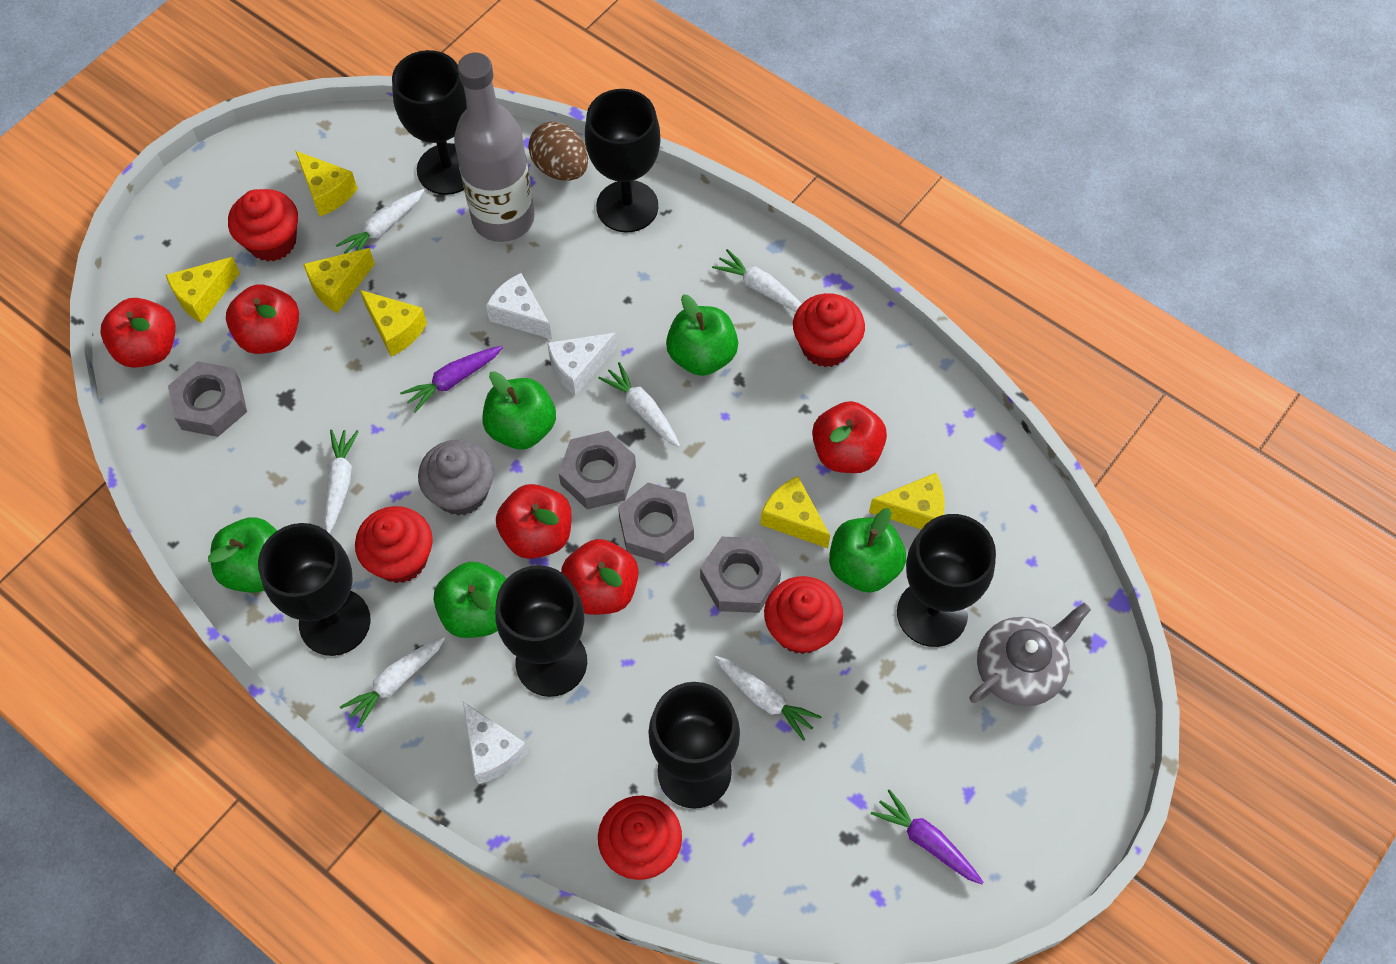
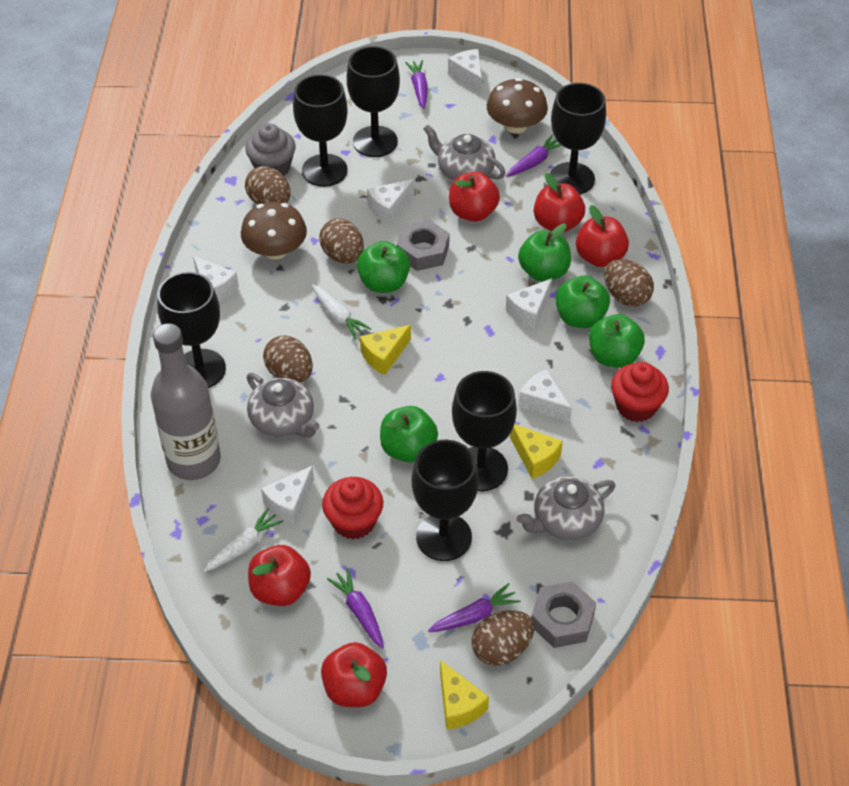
brown egg: 1 -> 5
brown mushroom: 0 -> 2
grey nut: 4 -> 2
grey teapot: 1 -> 3
purple carrot: 2 -> 4
red cupcake: 5 -> 2
white carrot: 6 -> 2
white cheese: 3 -> 6
yellow cheese: 6 -> 3

